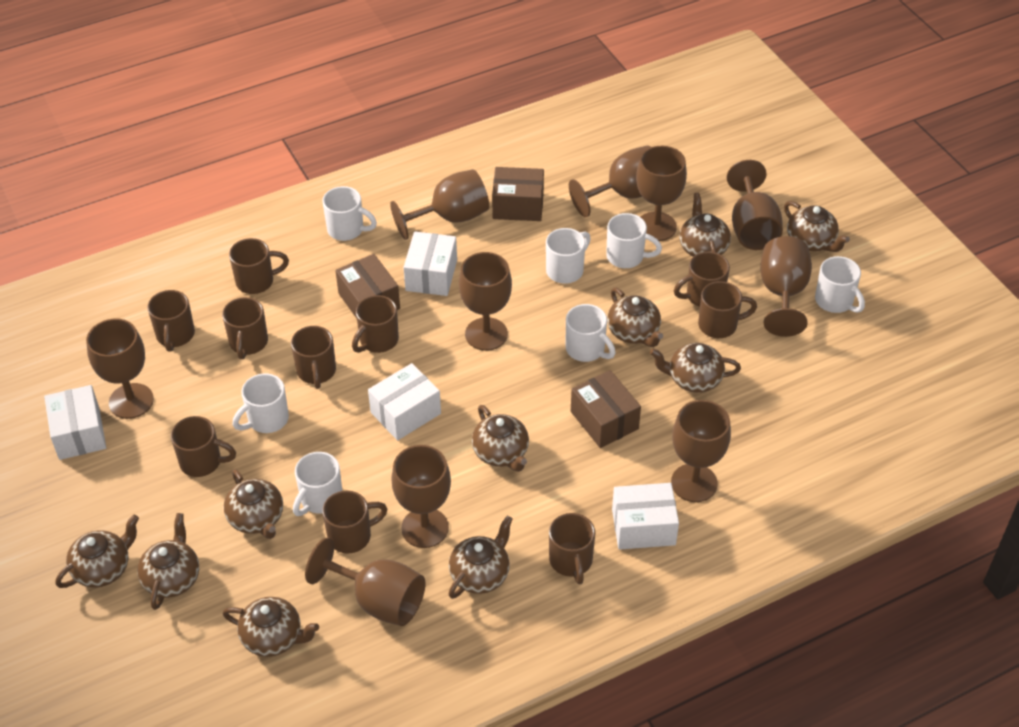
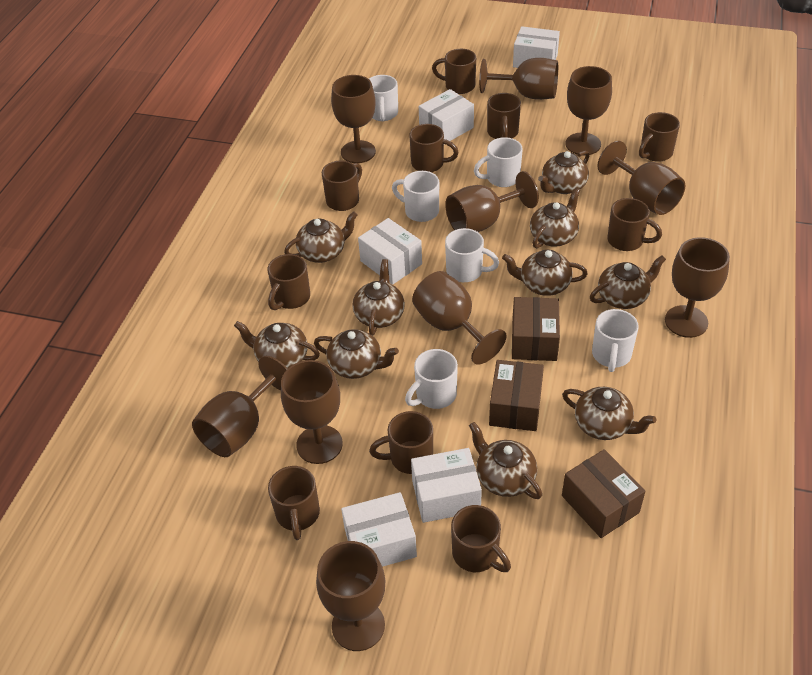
white box: 4 -> 5
white mug: 7 -> 6

